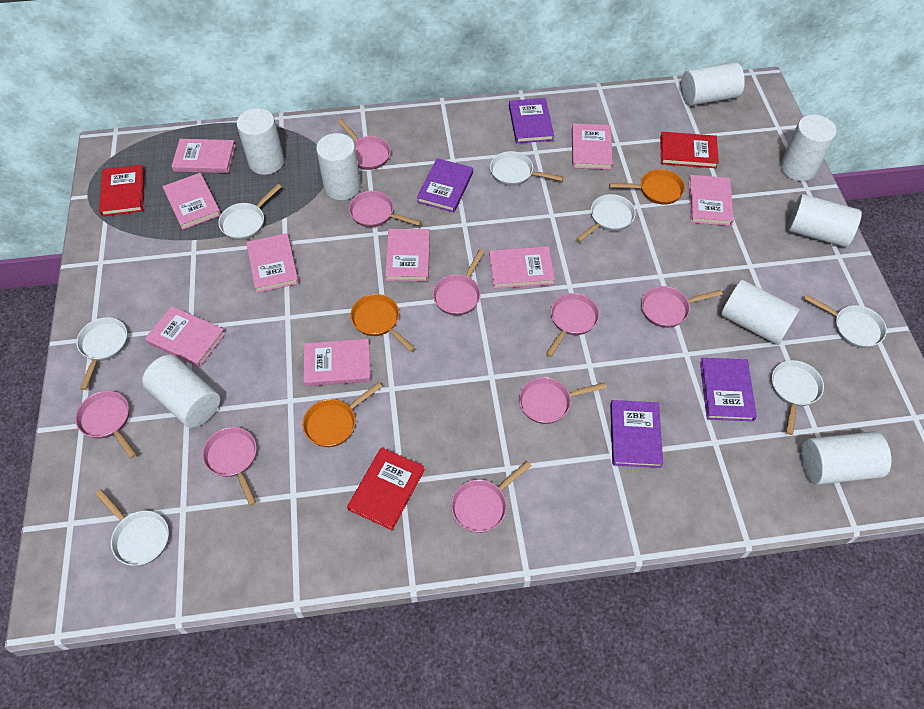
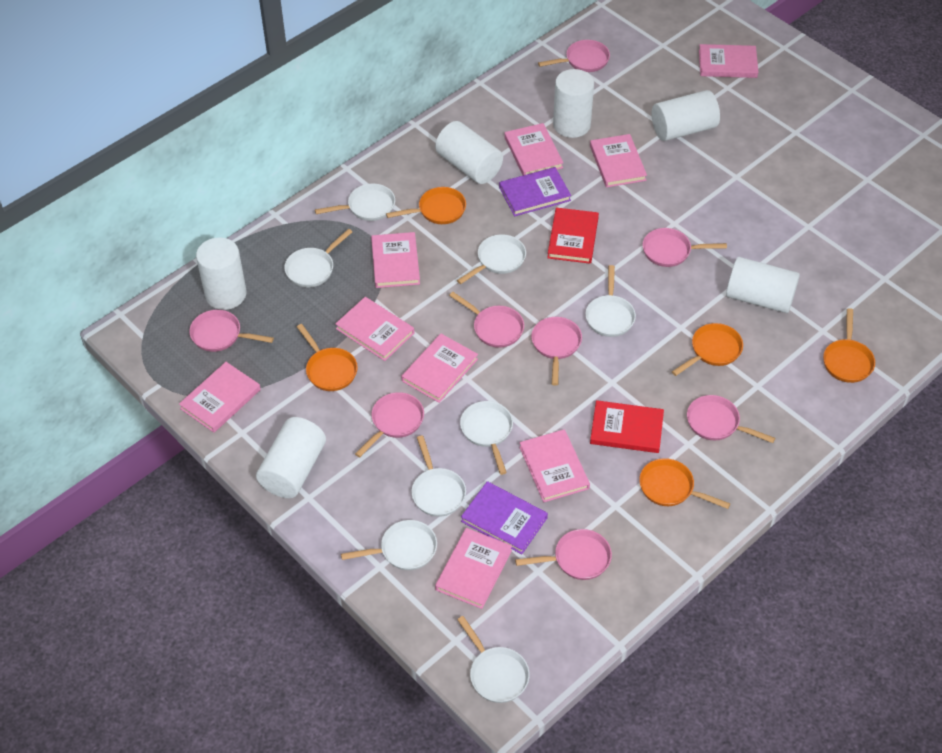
orange pan: 3 -> 5
pink pan: 9 -> 8
purple book: 4 -> 2
red book: 3 -> 2
white cylinder: 8 -> 6
white pan: 7 -> 8

